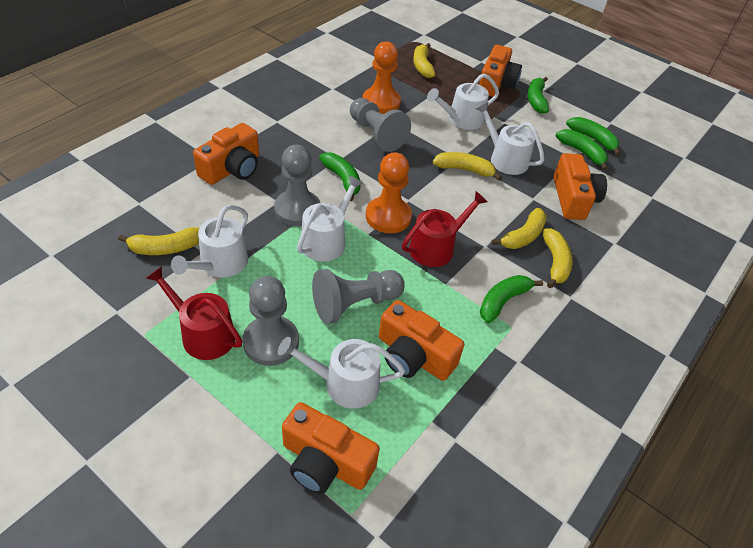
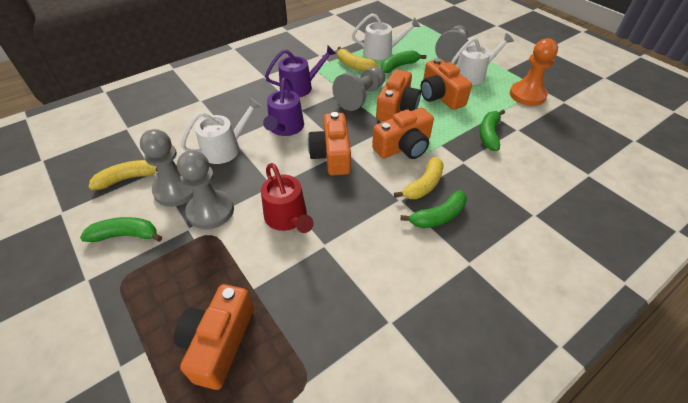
green banana: 5 -> 4
orange pawn: 2 -> 1
purple watering can: 0 -> 2
red watering can: 2 -> 1
white watering can: 5 -> 3
yellow banana: 5 -> 3

